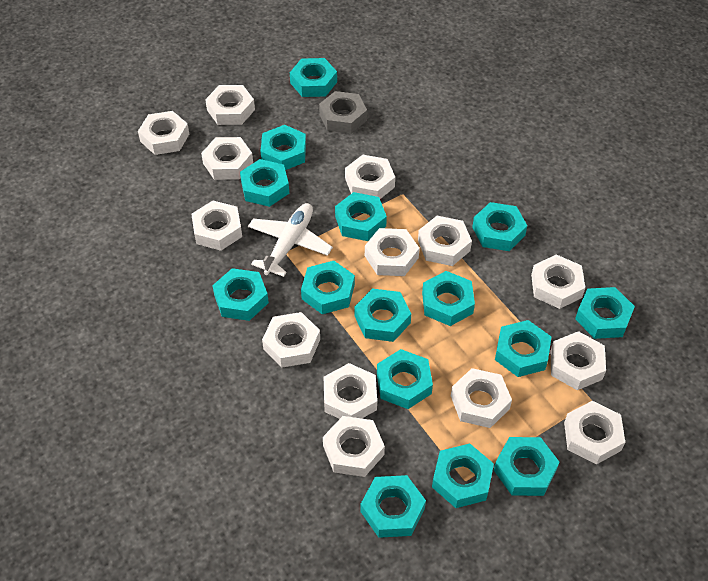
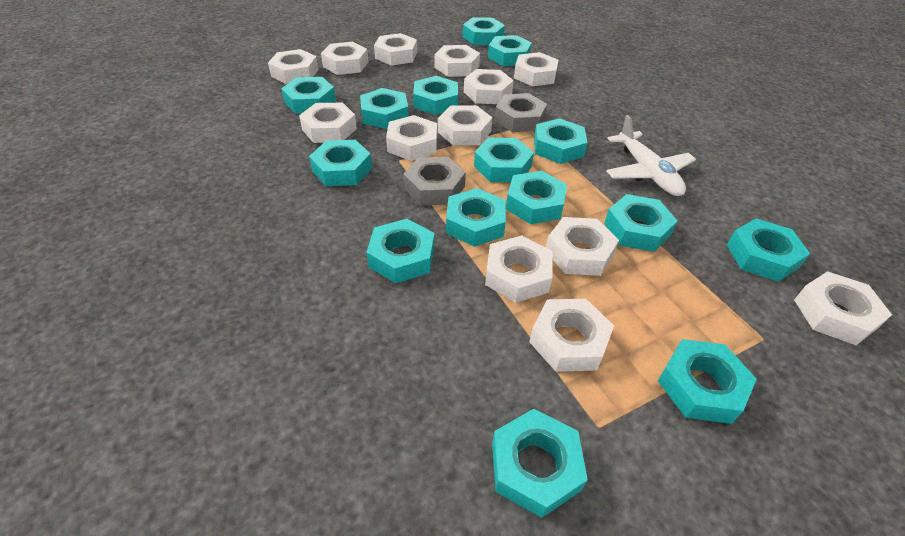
grey nut: 1 -> 2
white nut: 14 -> 13

